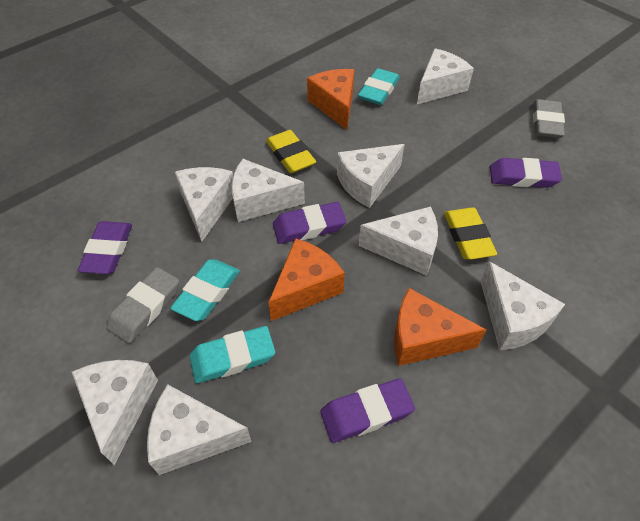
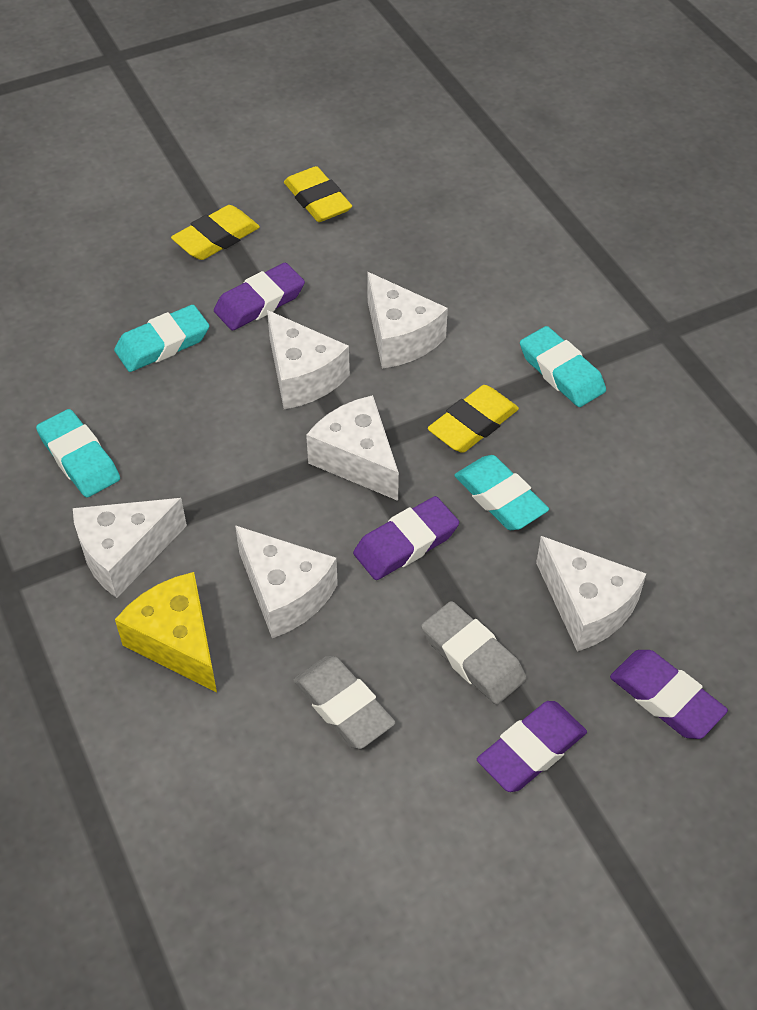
orange cheese: 3 -> 0
turquoise eraser: 3 -> 4
white cheese: 8 -> 6
yellow cheese: 0 -> 1
yellow eraser: 2 -> 3

